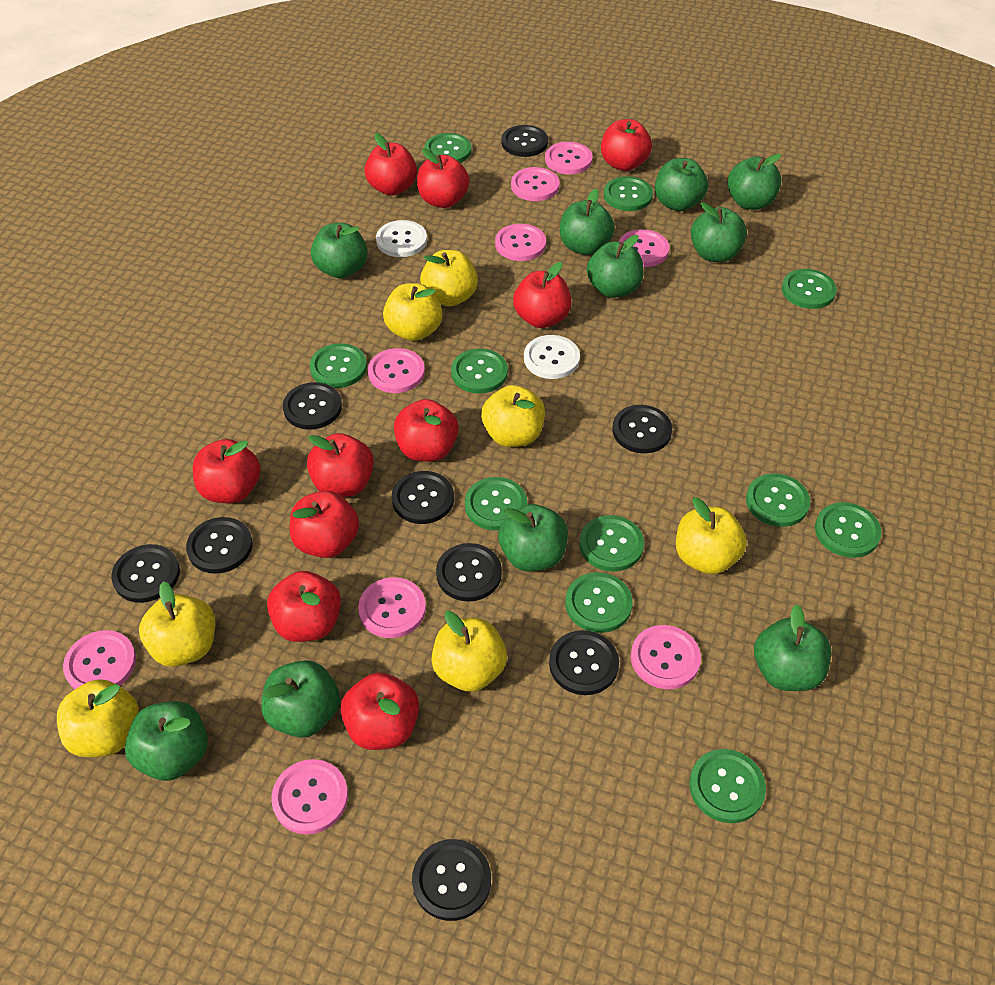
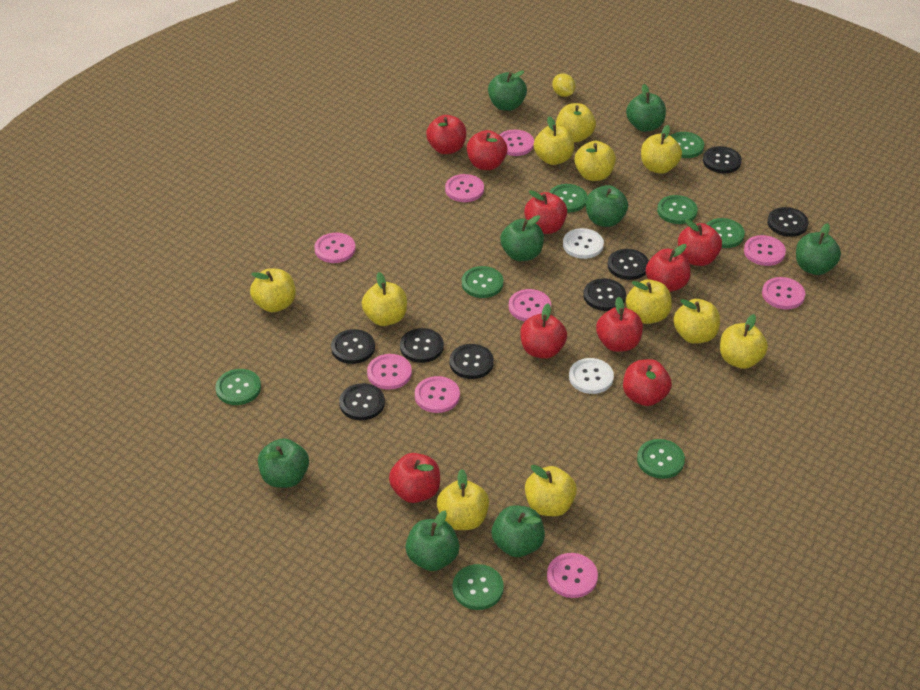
black button: 9 -> 8
green apple: 10 -> 8
green button: 11 -> 8
red apple: 10 -> 9
yellow apple: 7 -> 11
yellow lemon: 0 -> 1

